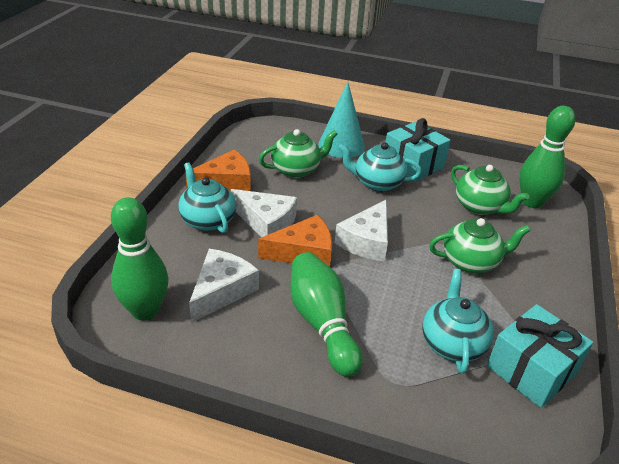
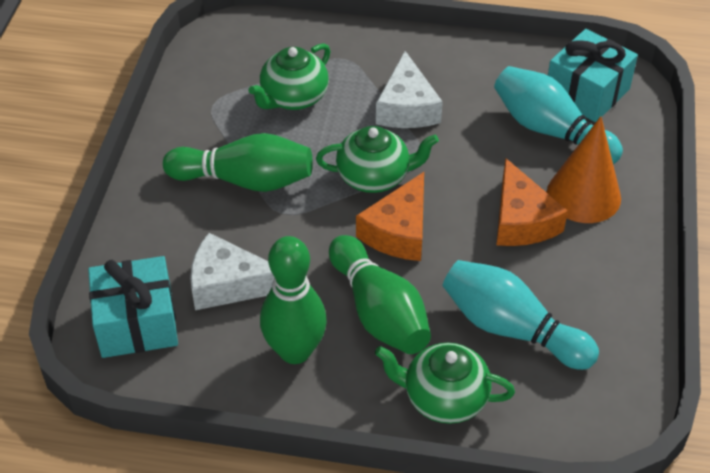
orange cone: 0 -> 1
turquoise bowling pin: 0 -> 2
turquoise cone: 1 -> 0
turquoise teapot: 3 -> 0
white cheese: 3 -> 2

